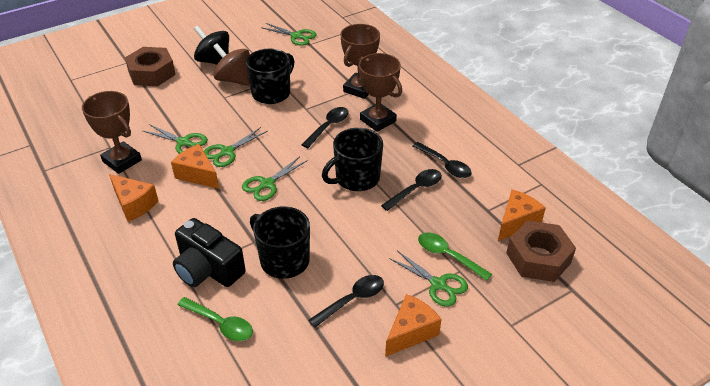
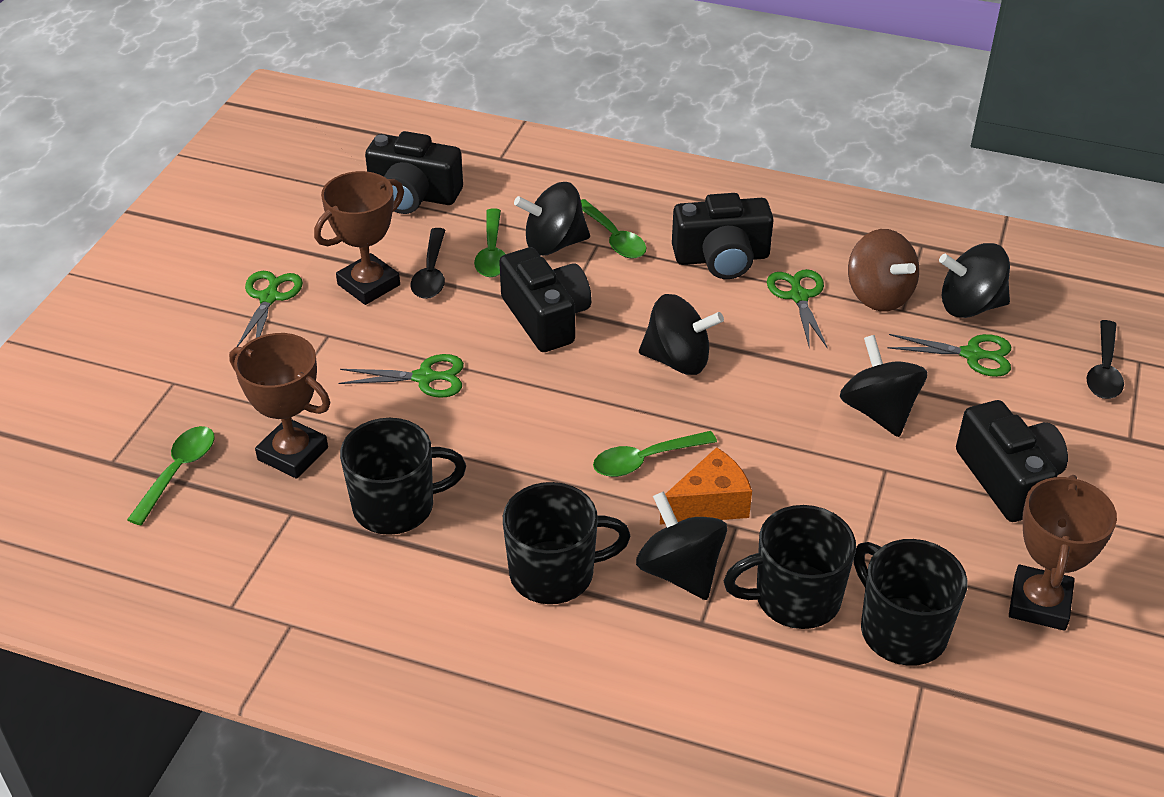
black camera: 1 -> 4
black mug: 3 -> 4
black spinning top: 1 -> 5
black spoon: 4 -> 2
brown nut: 2 -> 0
green scissors: 5 -> 4
green spoon: 2 -> 4
orange cheese: 4 -> 1

